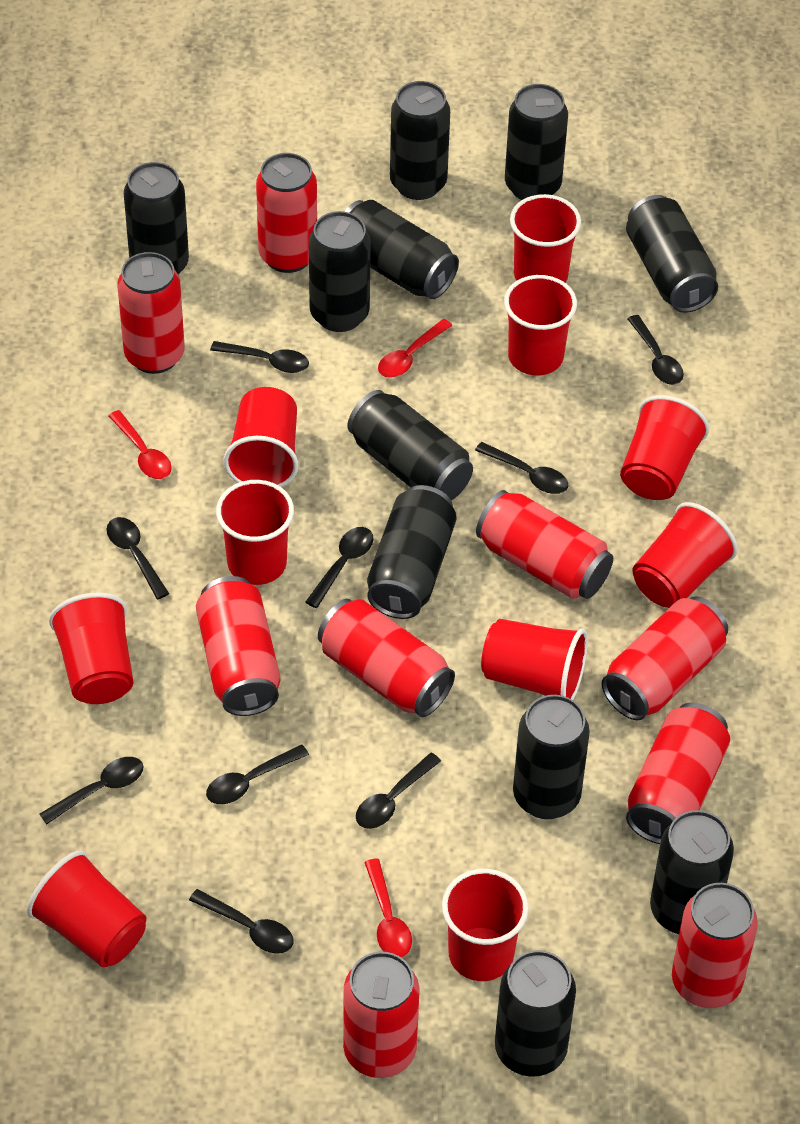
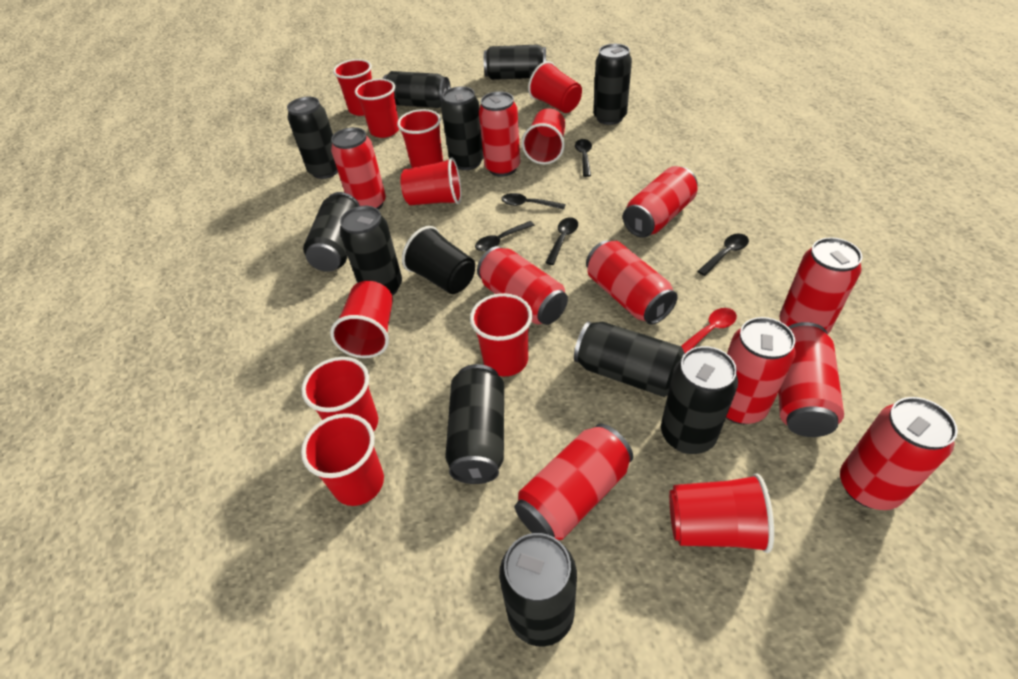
black cup: 0 -> 1
black spoon: 9 -> 5
red can: 9 -> 10
red cup: 10 -> 11
red spoon: 3 -> 1

